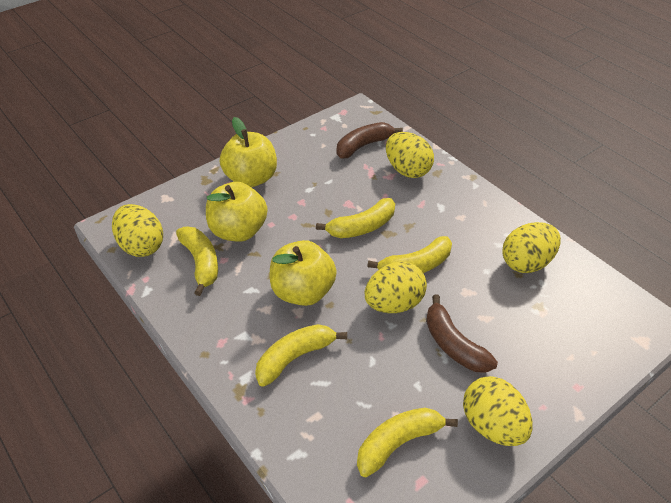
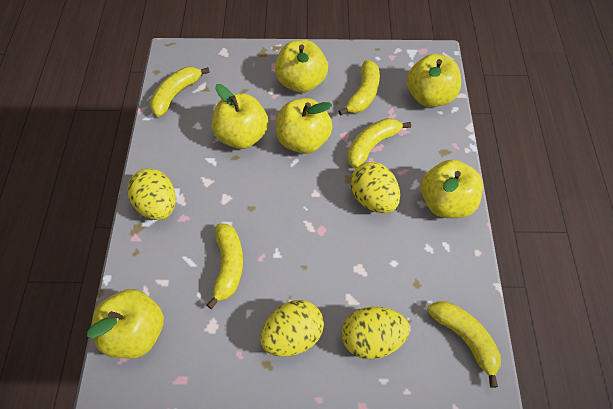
brown banana: 2 -> 0
yellow apple: 3 -> 6
yellow egg: 5 -> 4

